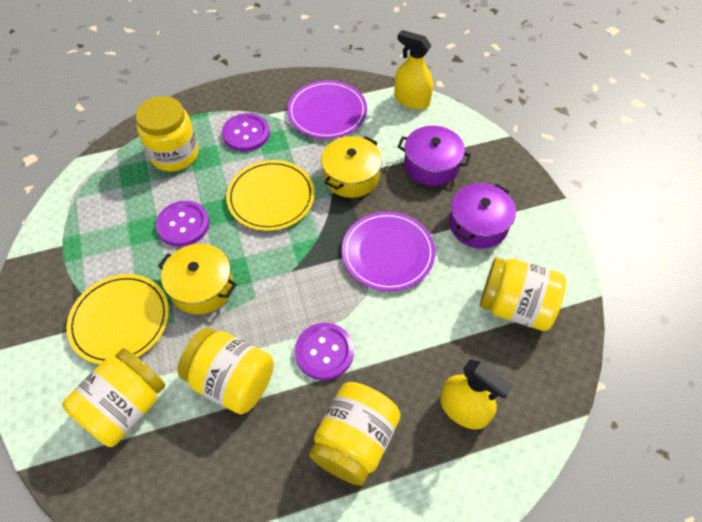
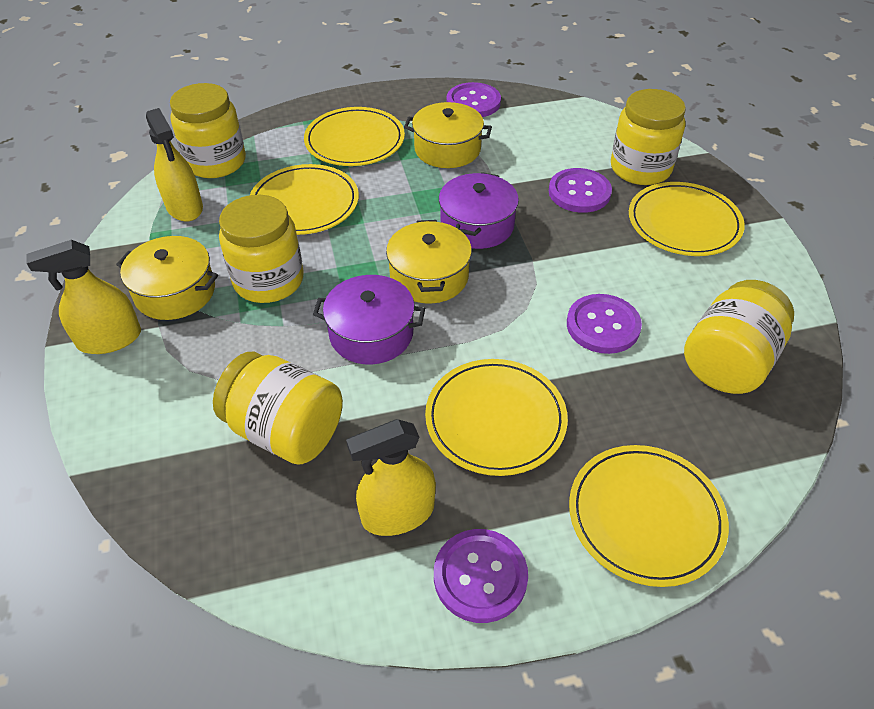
purple button: 3 -> 4
purple plate: 2 -> 0
yellow plate: 2 -> 5
yellow pot: 2 -> 3
yellow spray bottle: 2 -> 3

